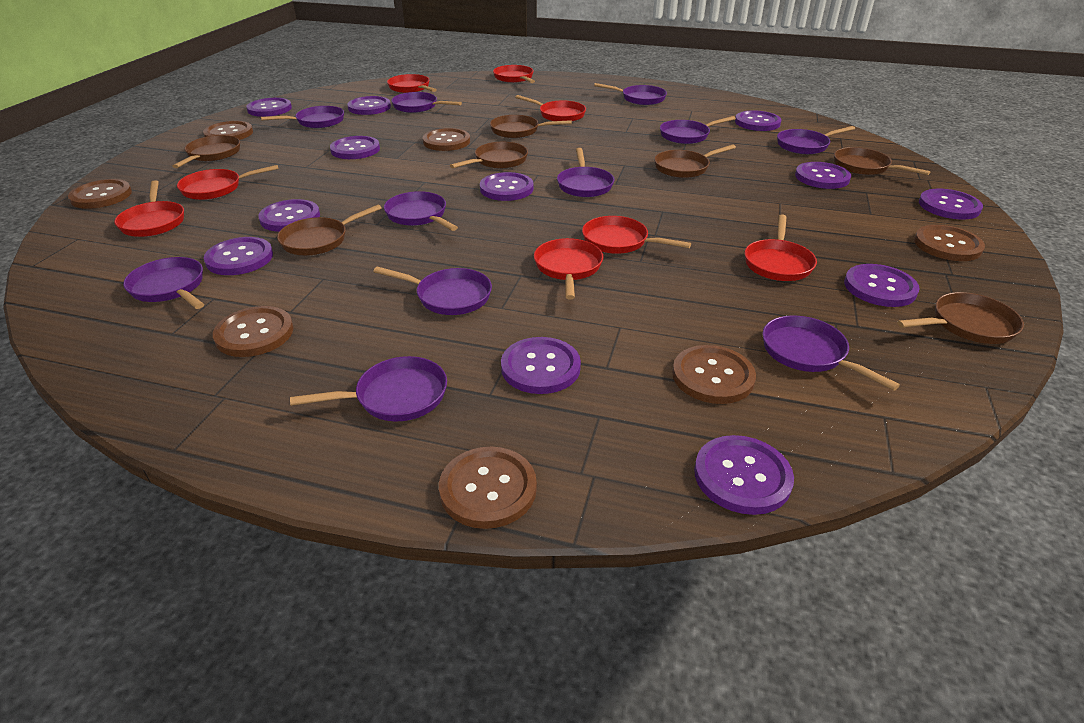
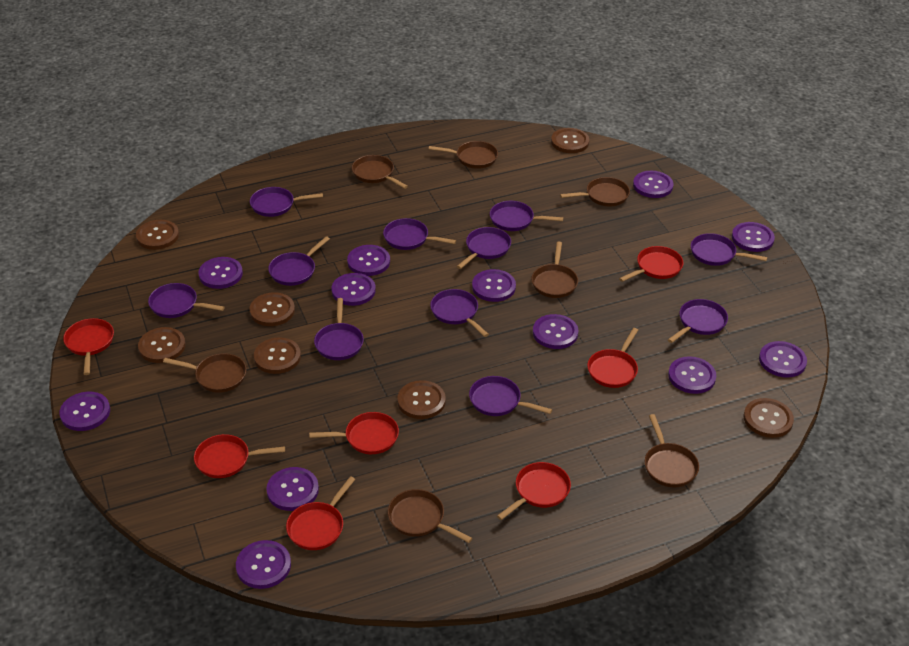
red pan: 8 -> 7

